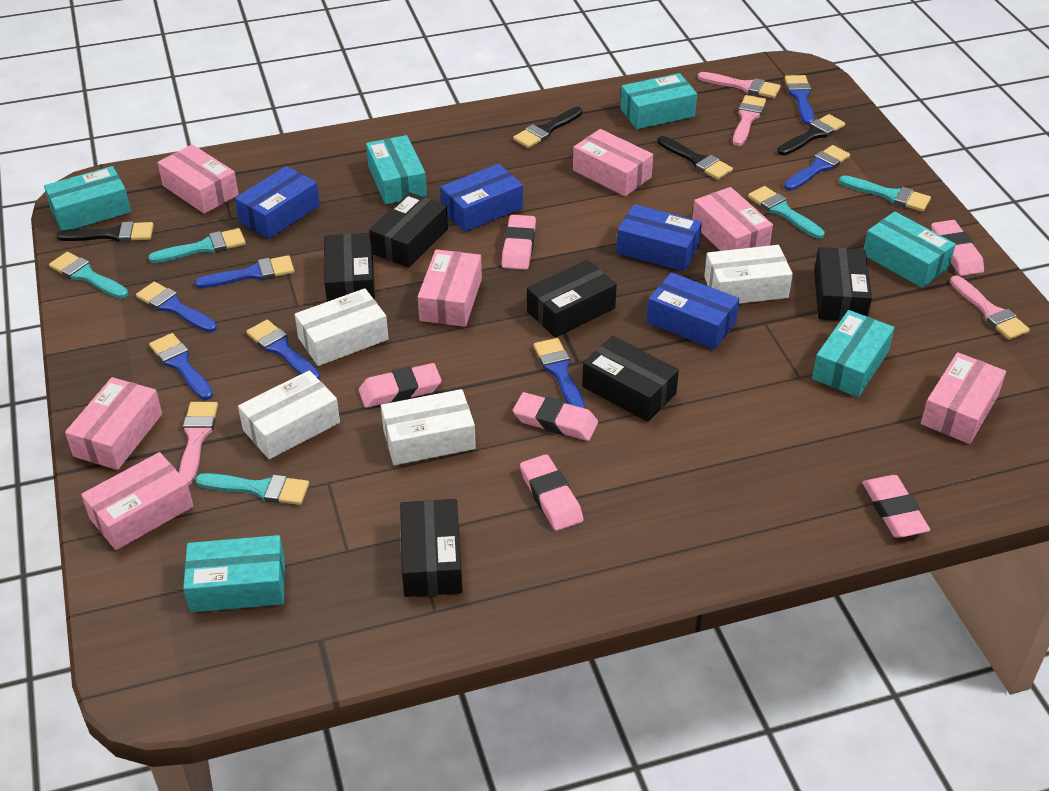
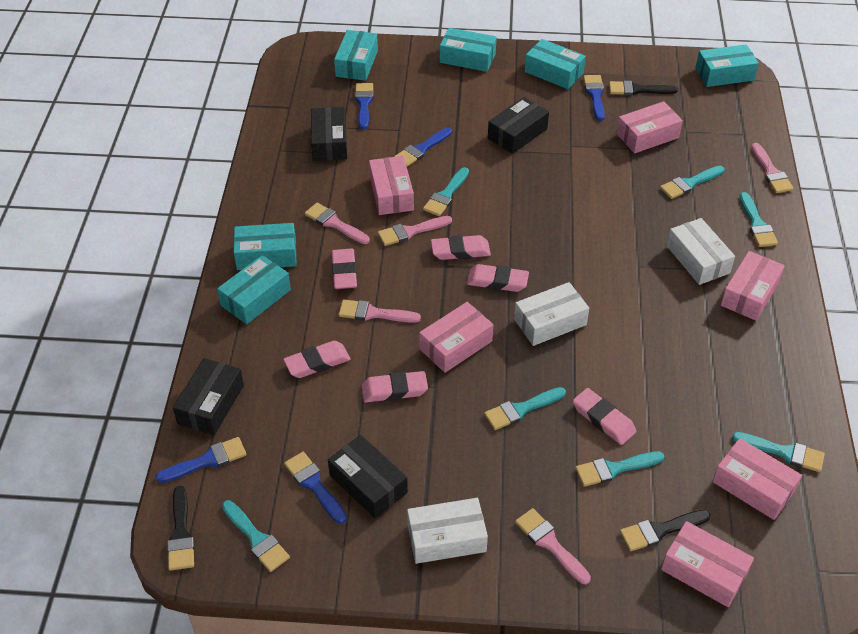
black box: 6 -> 4
black brush: 4 -> 3
blue box: 4 -> 0
blue brush: 7 -> 5
pink box: 7 -> 6
pink brush: 4 -> 5
turquoise brush: 5 -> 7
white box: 4 -> 3

